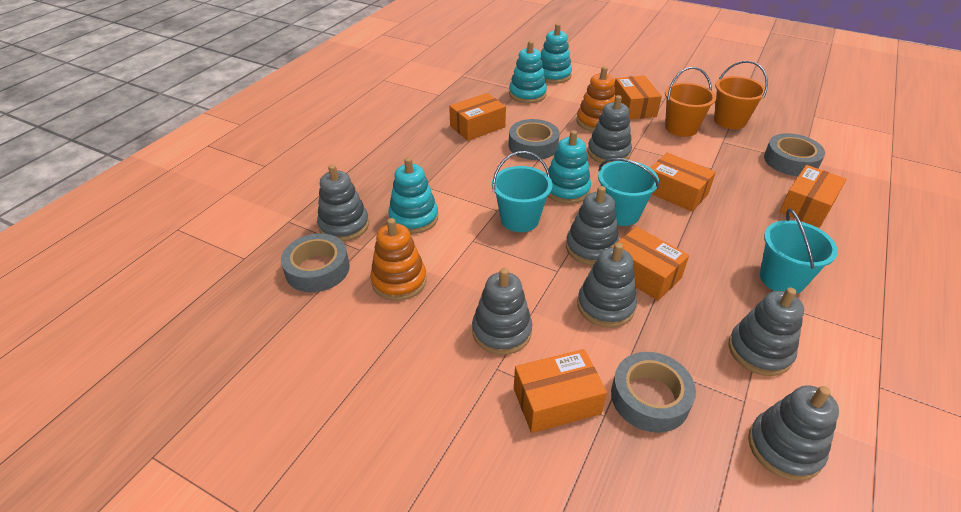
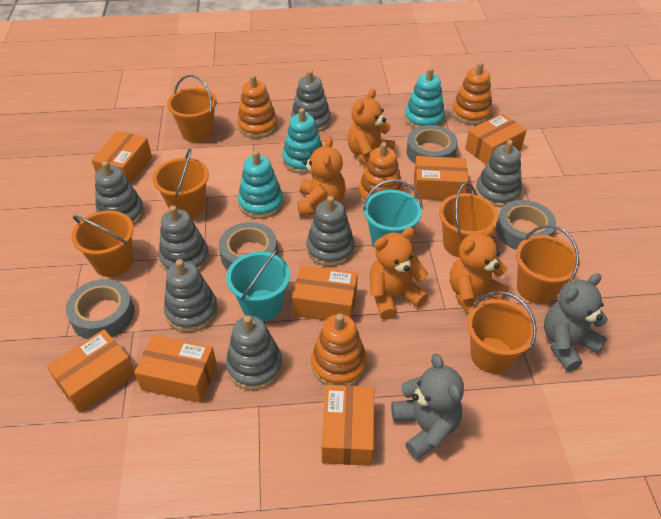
grey teddy bear: 0 -> 2
orange box: 6 -> 7
orange bucket: 2 -> 6
orange stacking toy: 2 -> 4
orange teddy bear: 0 -> 4
turquoise bucket: 3 -> 2
turquoise stacking toy: 4 -> 3

